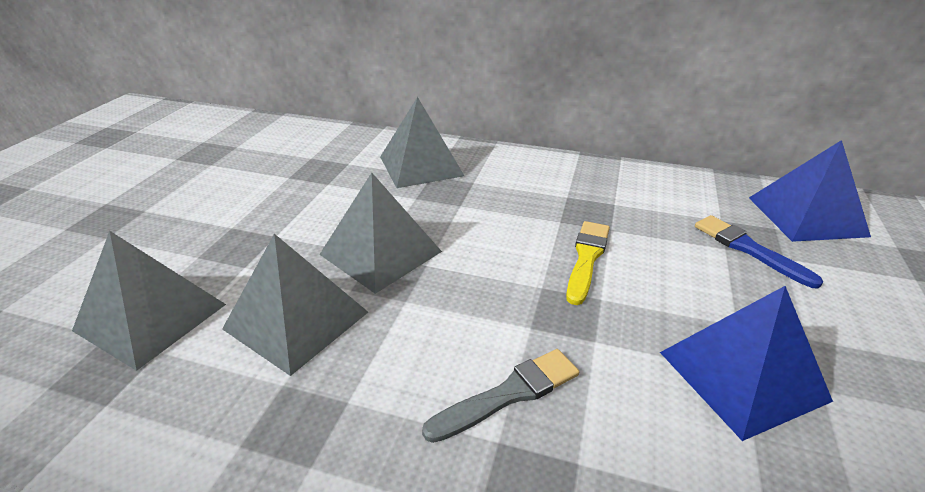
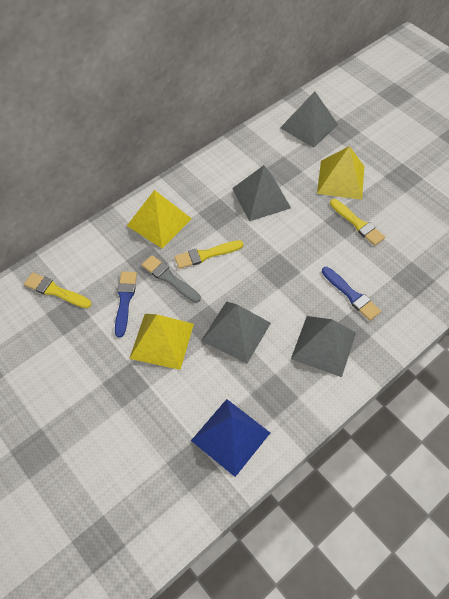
blue brush: 1 -> 2
blue pyramid: 2 -> 1
yellow brush: 1 -> 3
yellow pyramid: 0 -> 3

